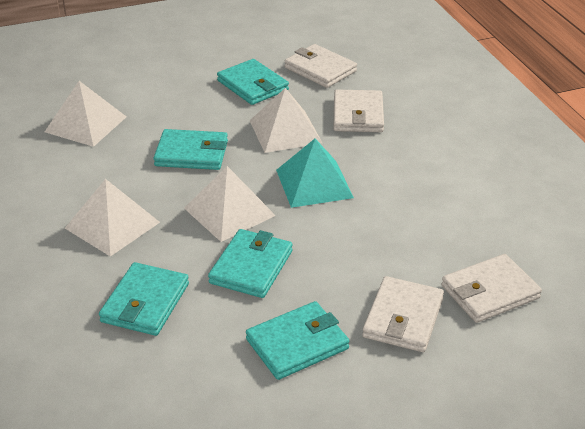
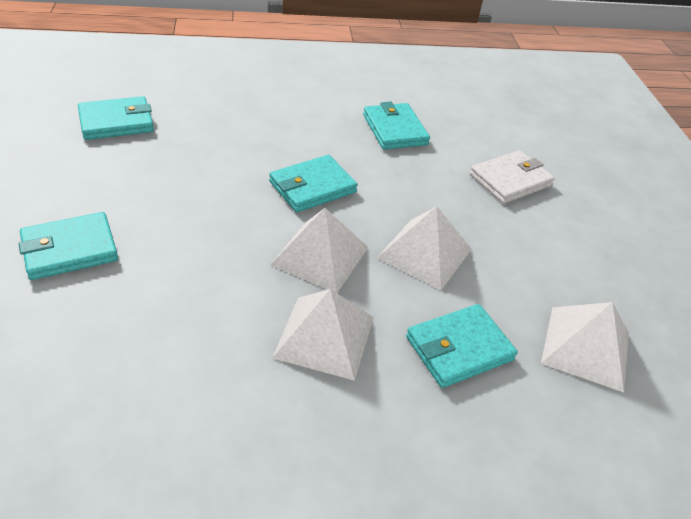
turquoise pyramid: 1 -> 0
white wallet: 4 -> 1

